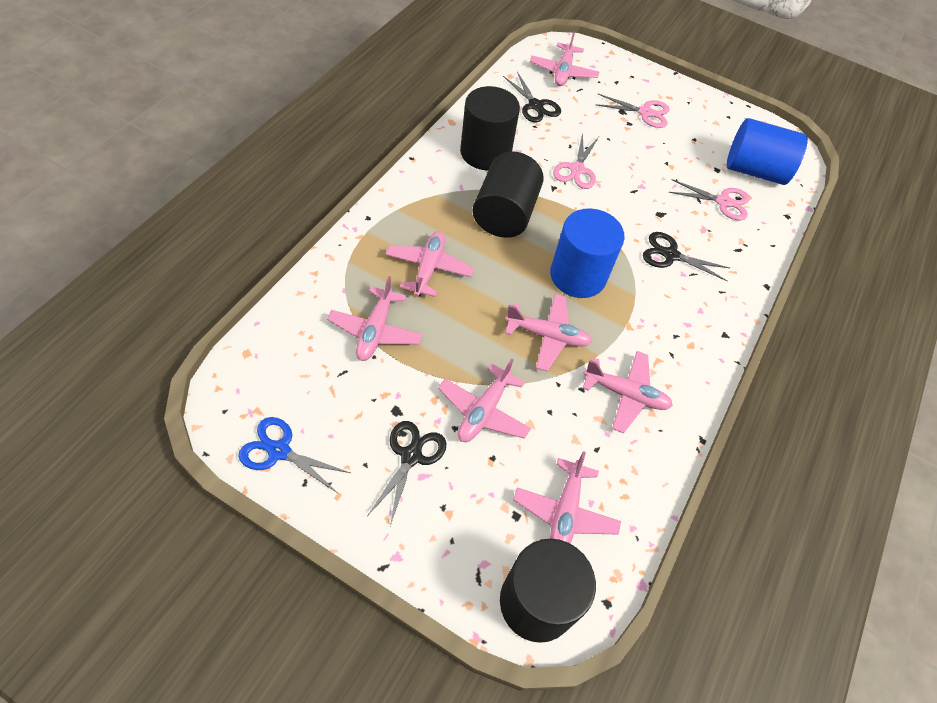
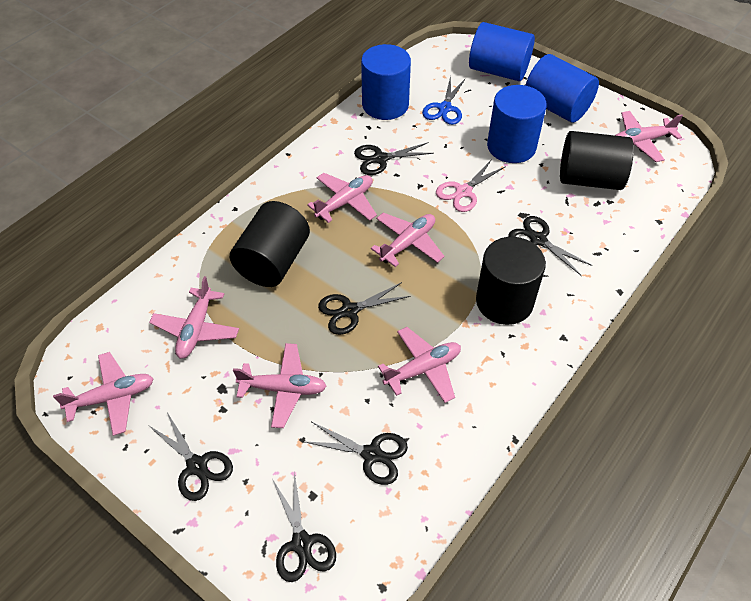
black scissors: 3 -> 6
blue cylinder: 2 -> 4
pink scissors: 3 -> 1

